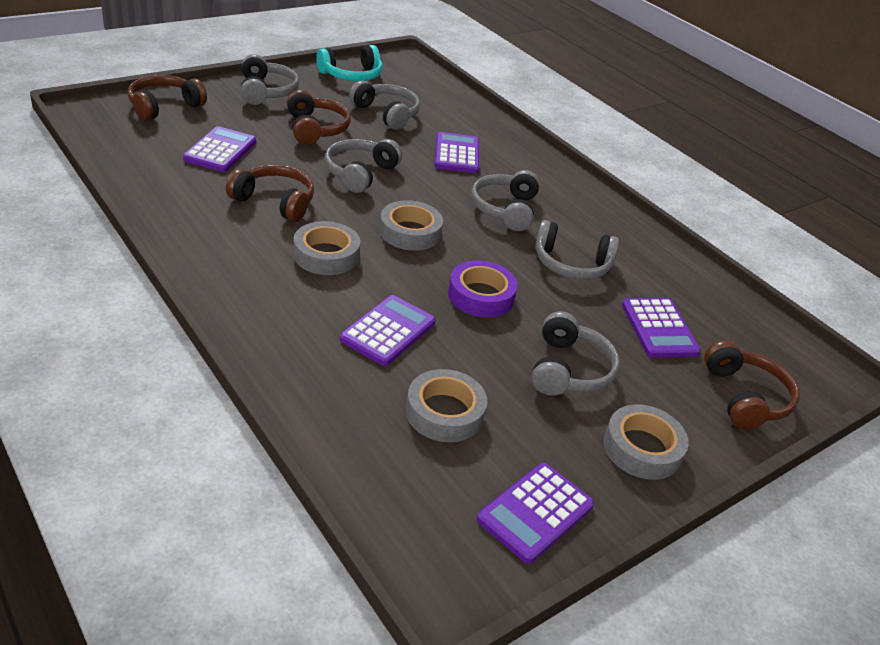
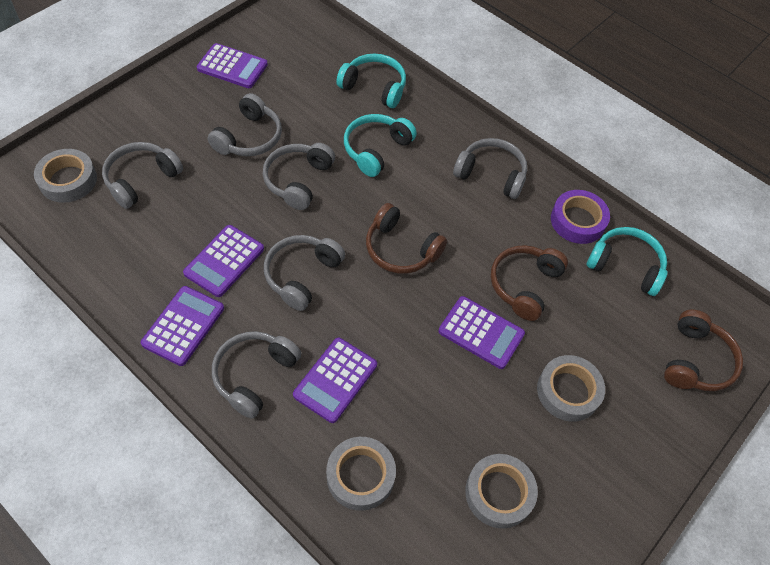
brown headphones: 4 -> 3
turquoise headphones: 1 -> 3

